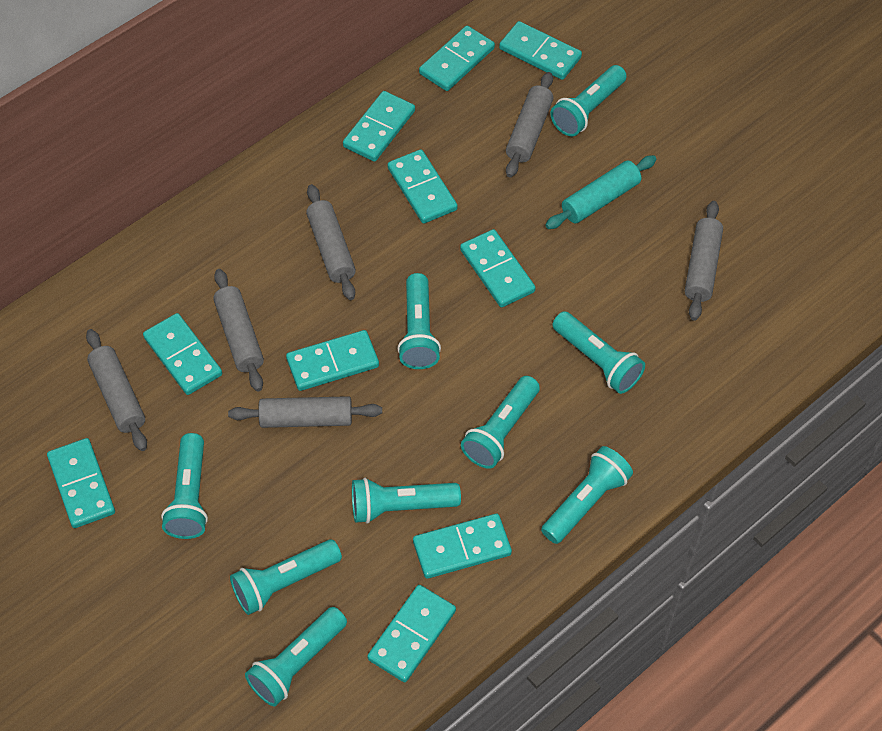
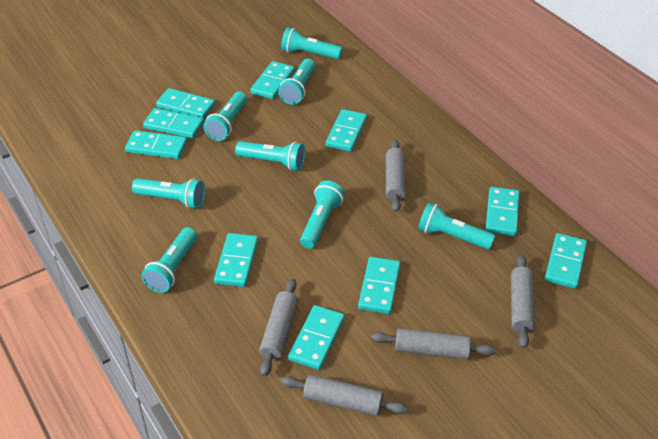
grey rolling pin: 6 -> 5
turquoise flashlight: 9 -> 8
turquoise rolling pin: 1 -> 0

